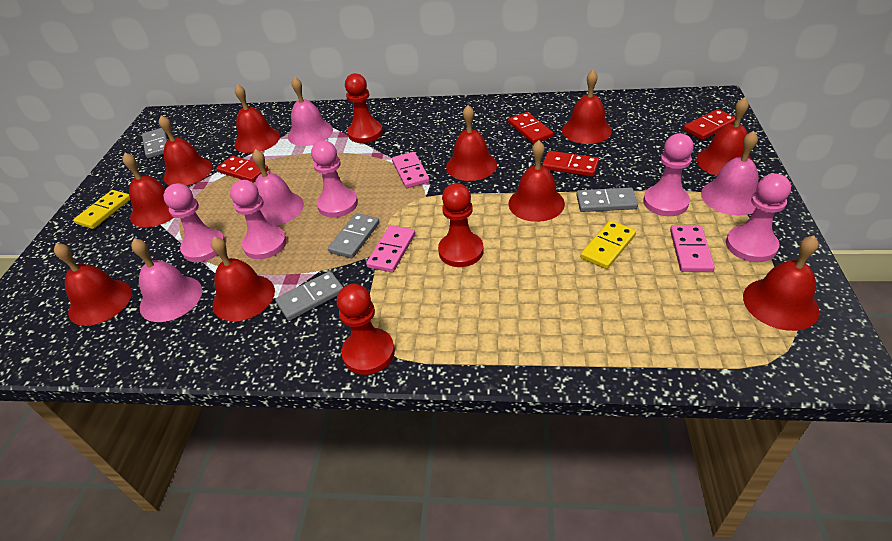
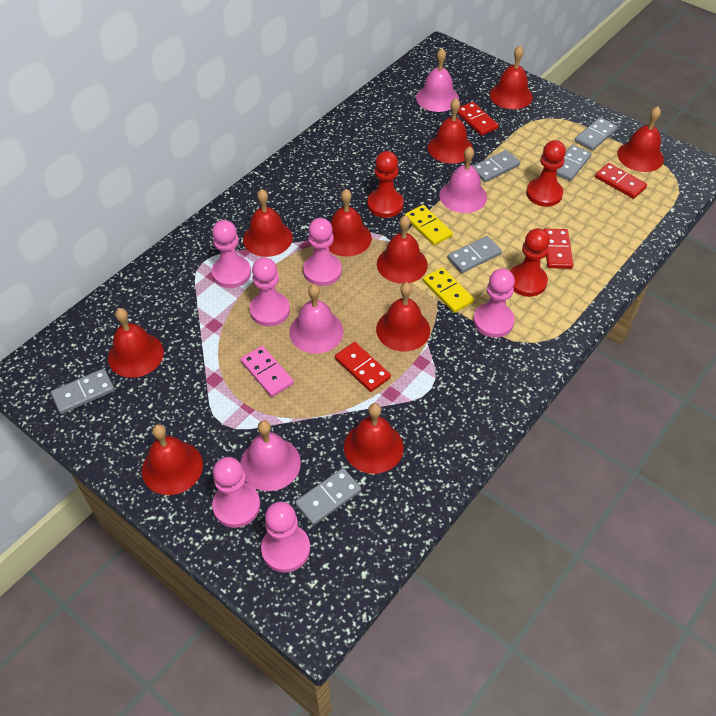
grey domino: 4 -> 6
pink domino: 3 -> 1
pink pawn: 5 -> 6

